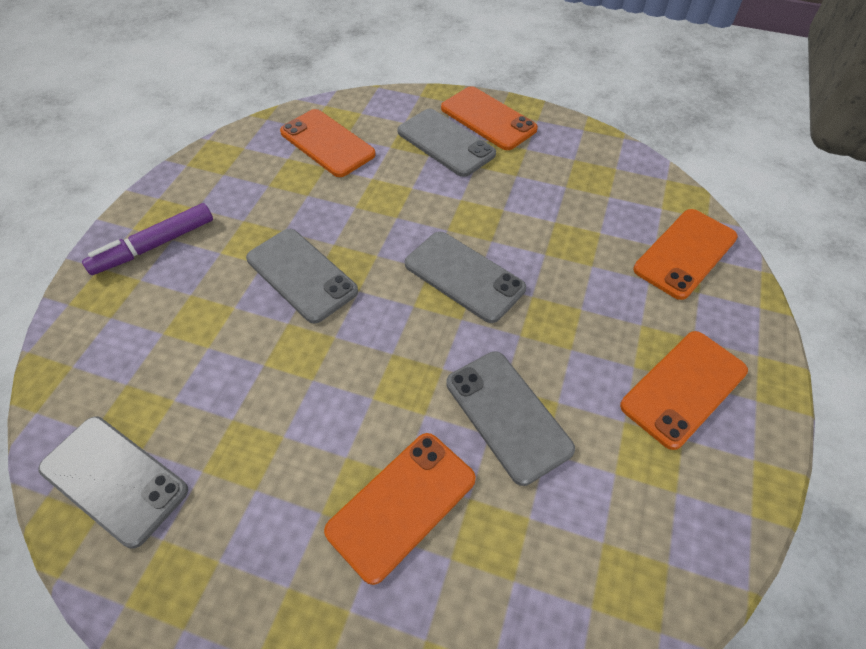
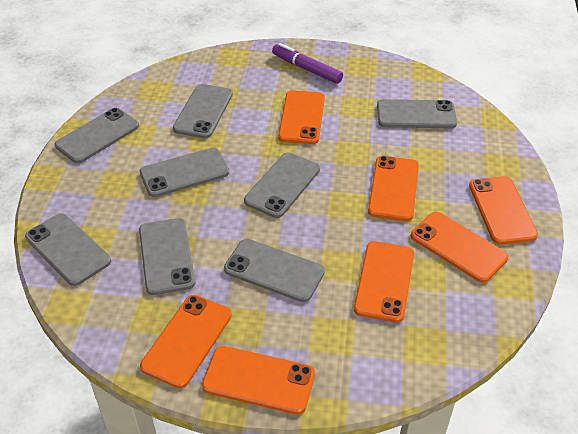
grey phone: 5 -> 8
orange phone: 5 -> 7

